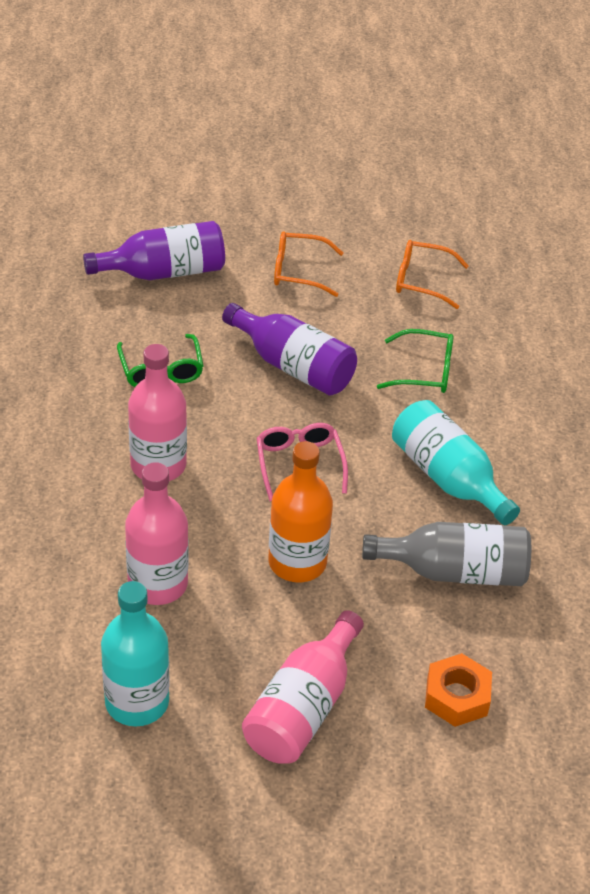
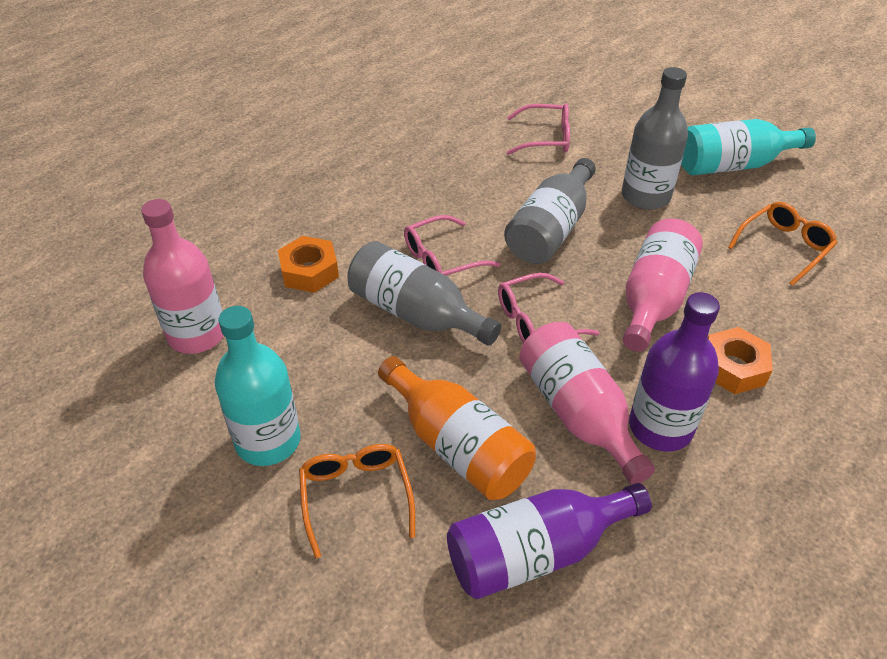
green glasses: 2 -> 0
grey bottle: 1 -> 3
orange nut: 1 -> 2
pink glasses: 1 -> 3

